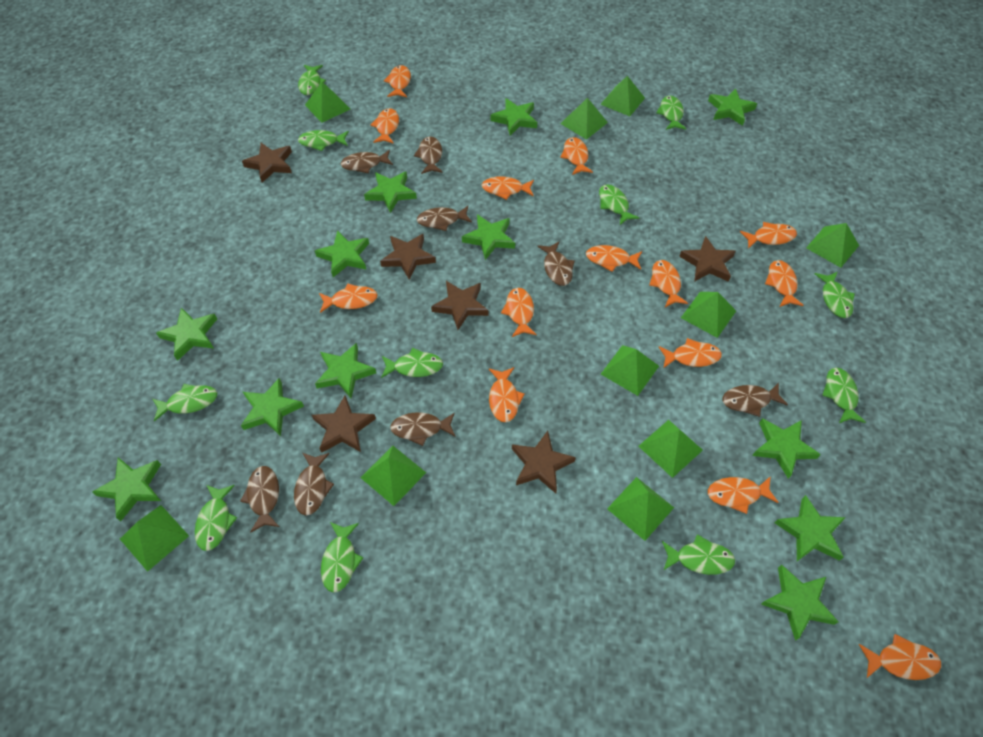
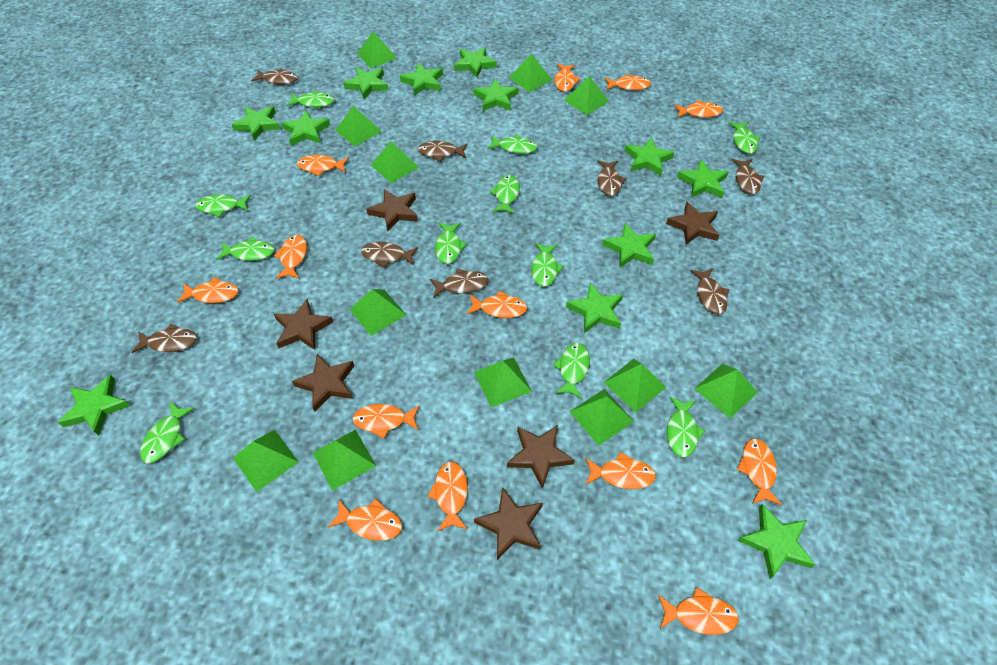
green pyramid: 10 -> 12
orange fish: 14 -> 13

